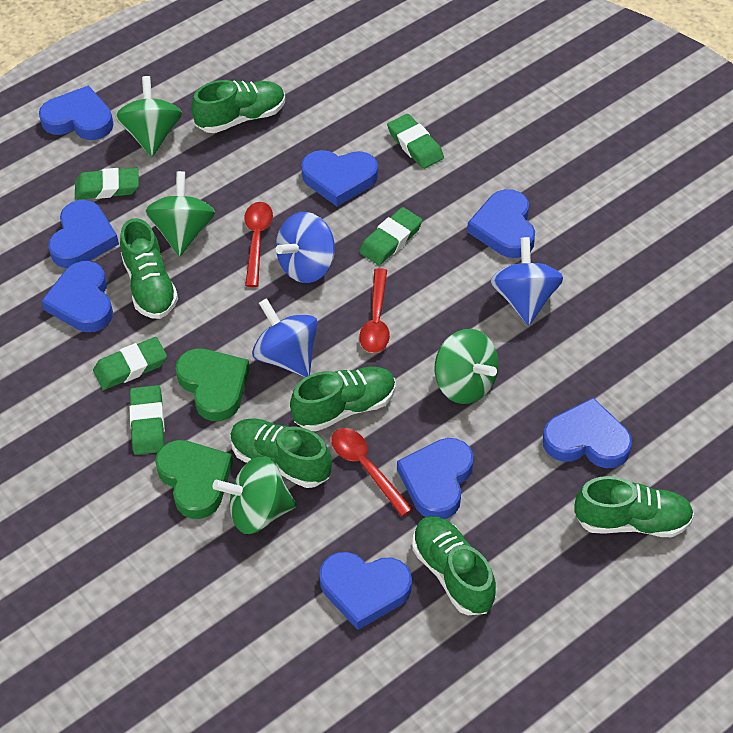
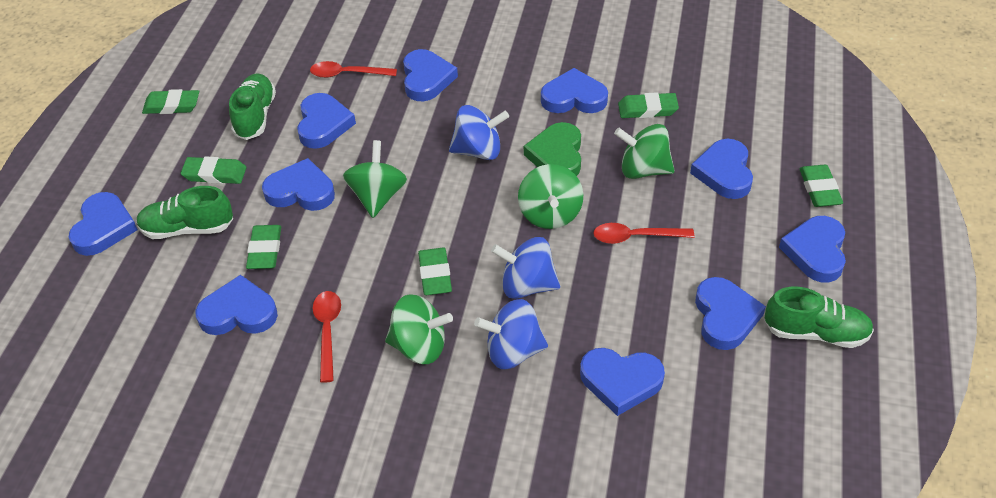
blue heart: 8 -> 10
green eraser: 5 -> 6
green heart: 2 -> 1
green shoe: 6 -> 3

